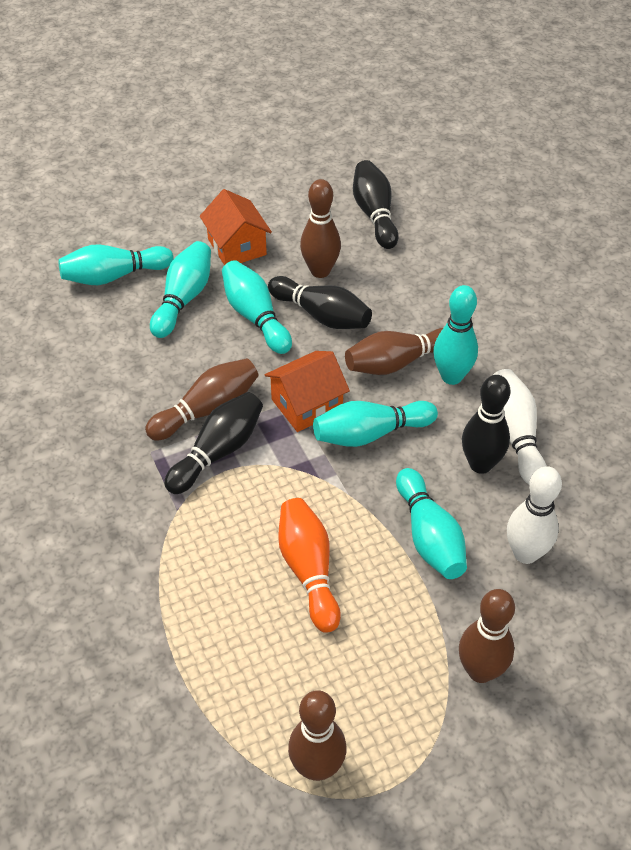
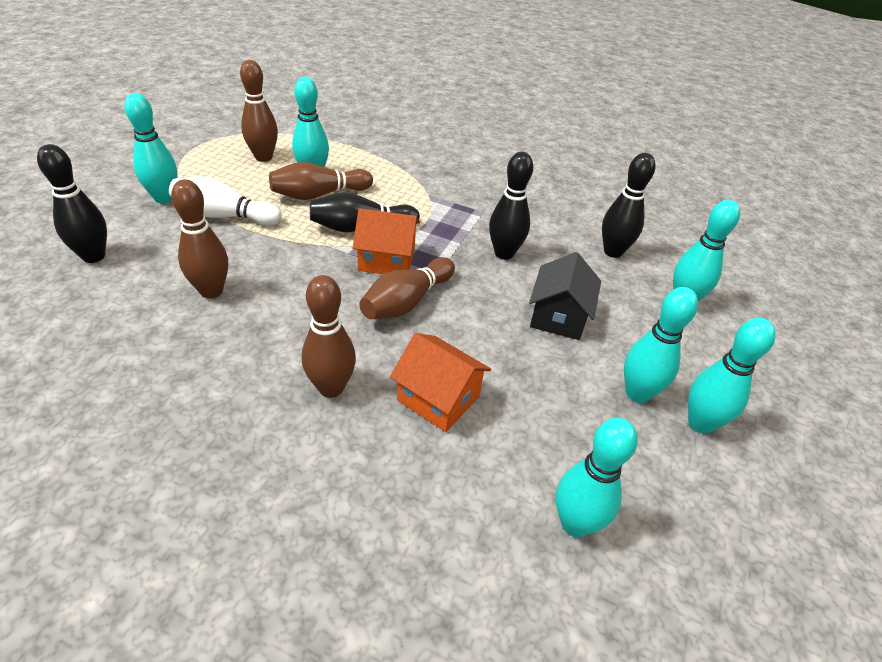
black house: 0 -> 1
orange bowling pin: 1 -> 0
white bowling pin: 2 -> 1

